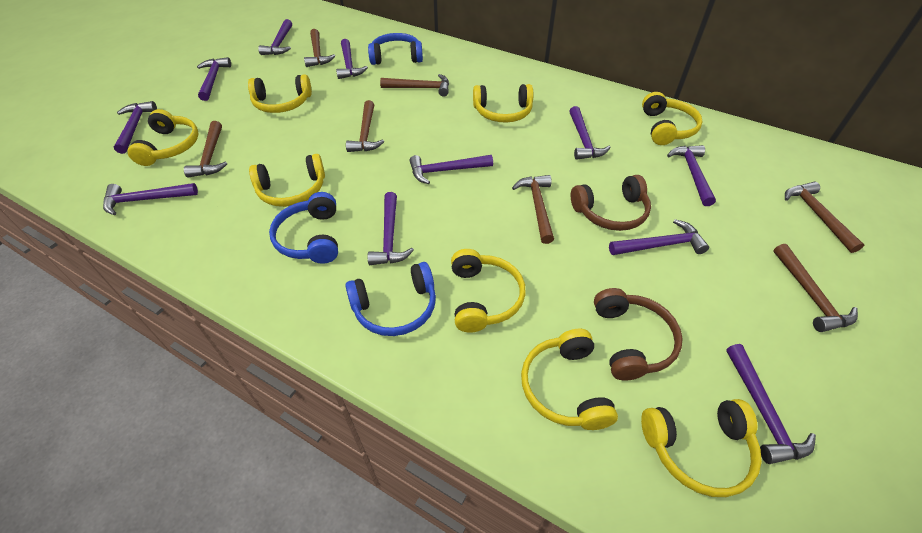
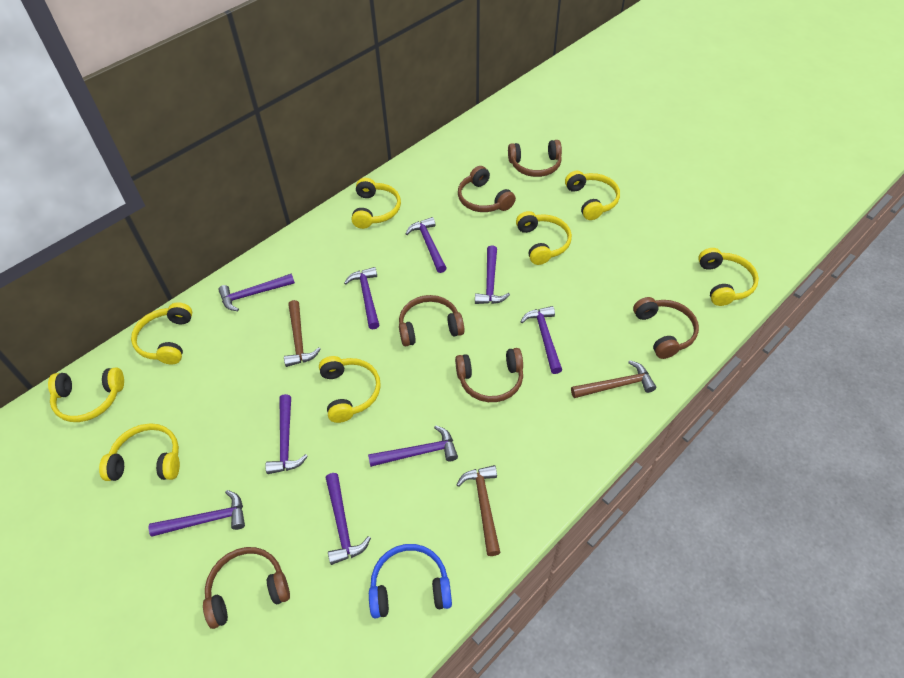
blue headphones: 3 -> 1
brown hammer: 7 -> 3
brown headphones: 2 -> 6
purple hammer: 11 -> 9

